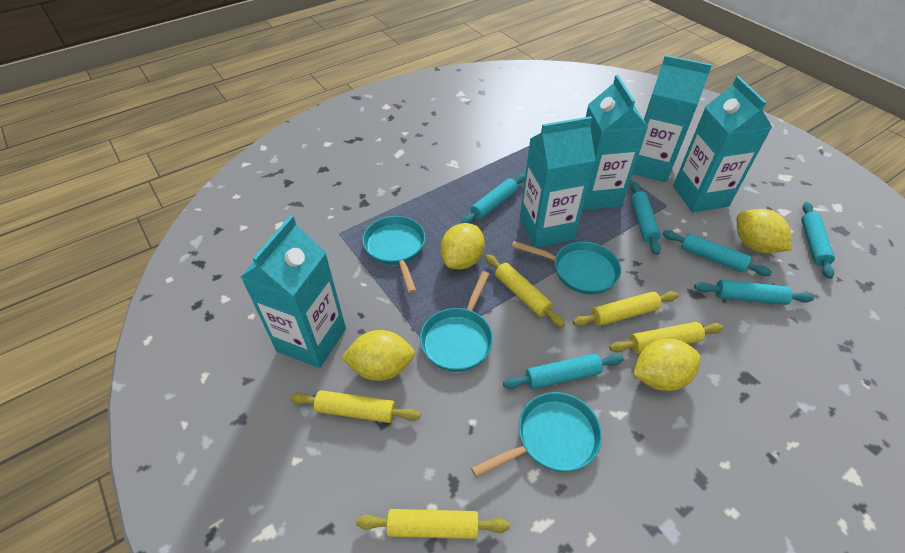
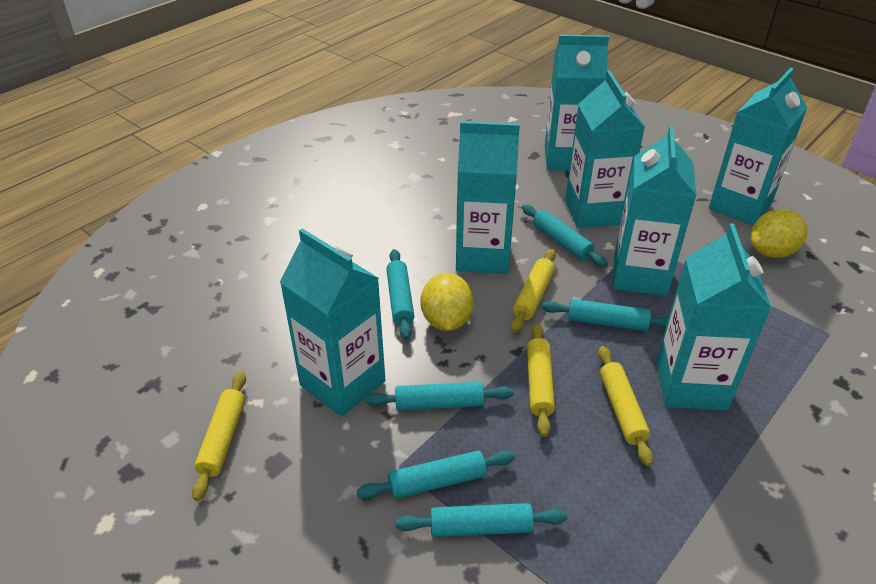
turquoise carton: 5 -> 7
turquoise pan: 4 -> 0
yellow lemon: 4 -> 2
yellow rolling pin: 5 -> 4

